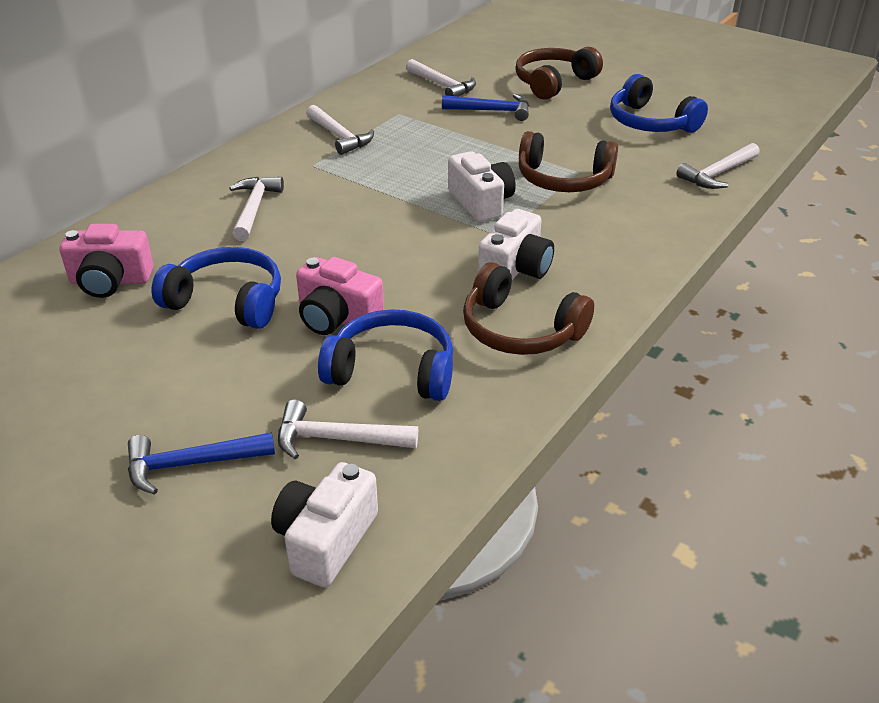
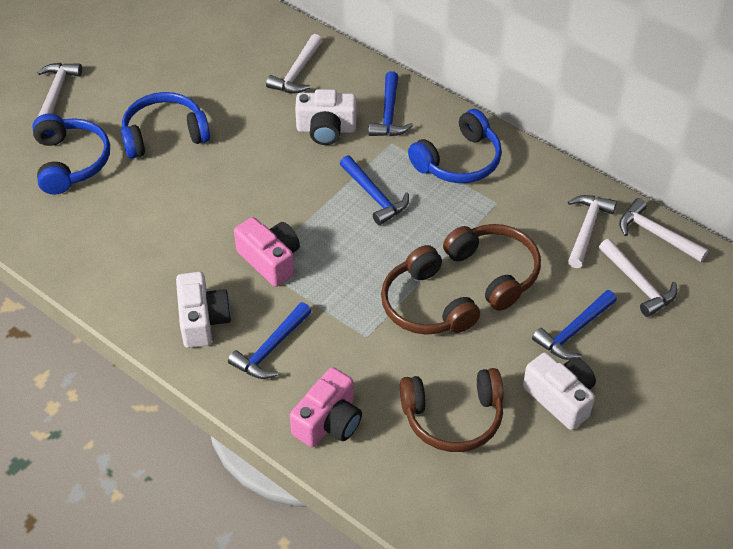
blue hammer: 2 -> 4

